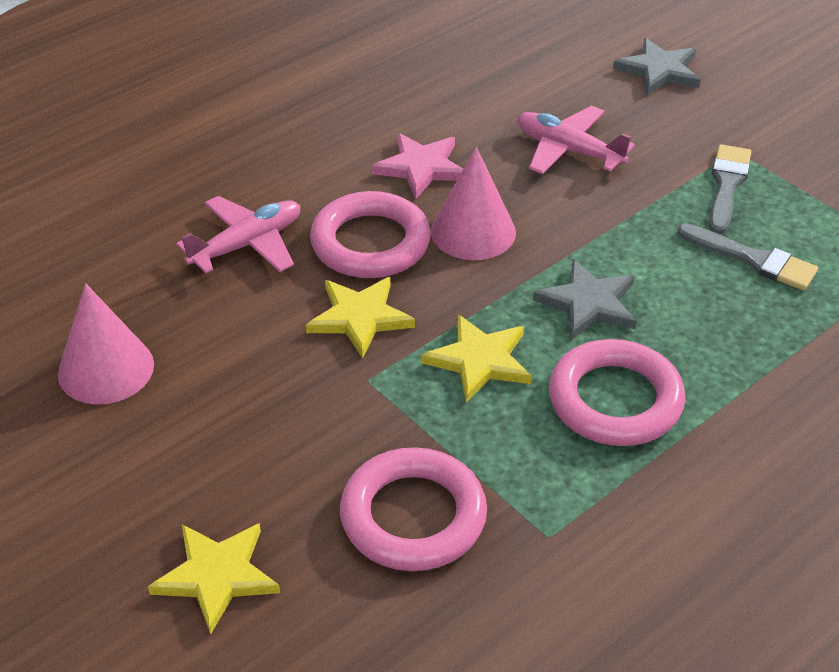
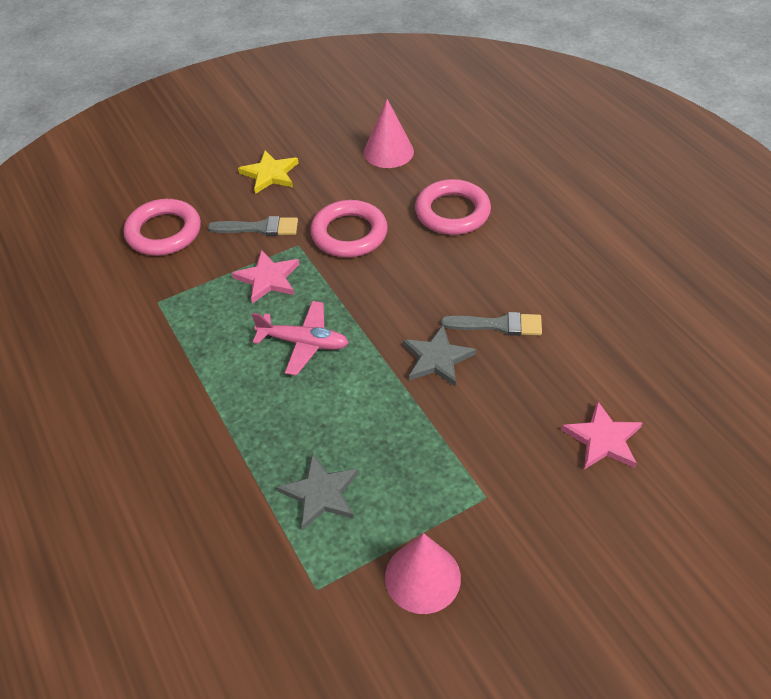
pink plane: 2 -> 1
pink star: 1 -> 2
yellow star: 3 -> 1

